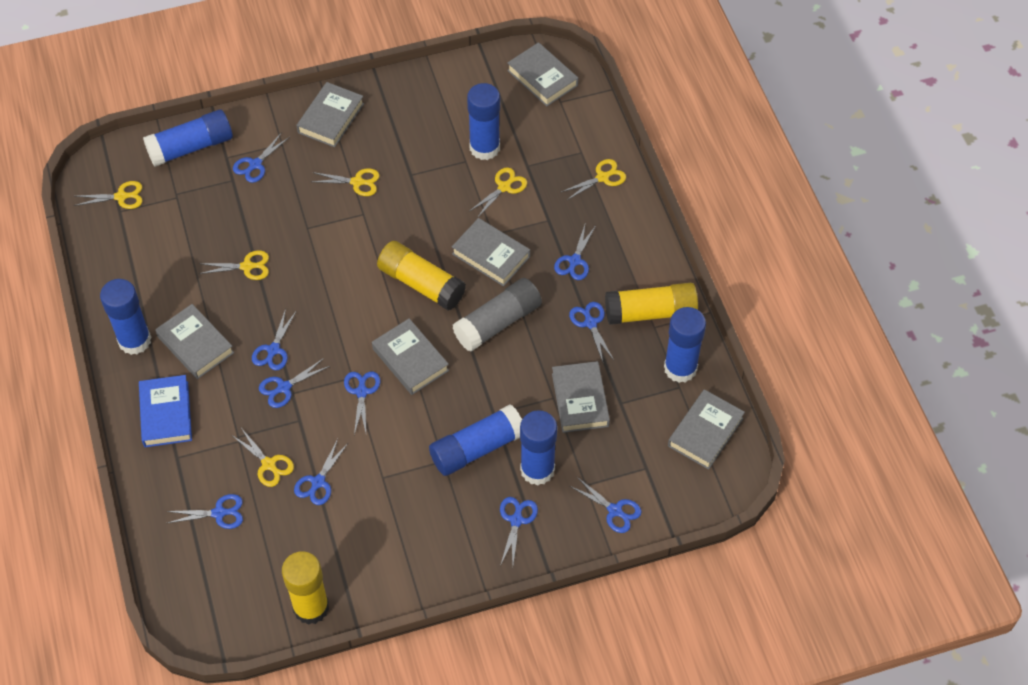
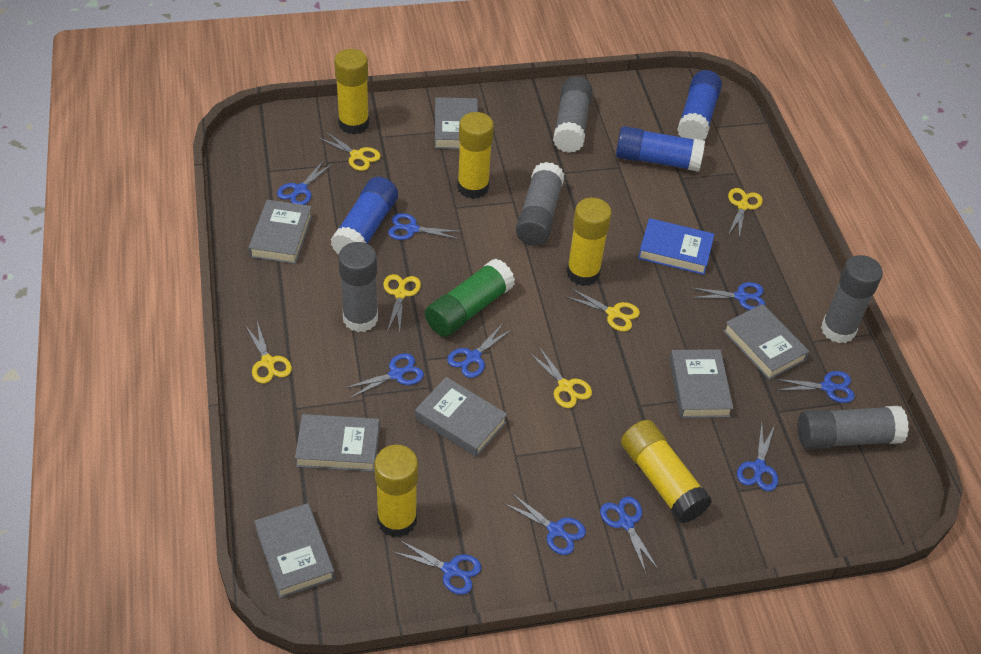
blue glue stick: 6 -> 3
green glue stick: 0 -> 1
grey glue stick: 1 -> 5
yellow glue stick: 3 -> 5

